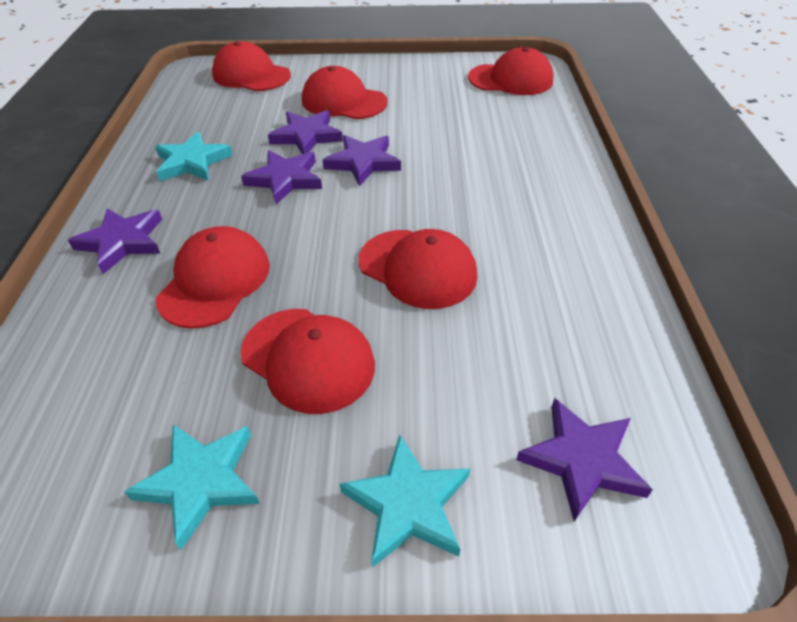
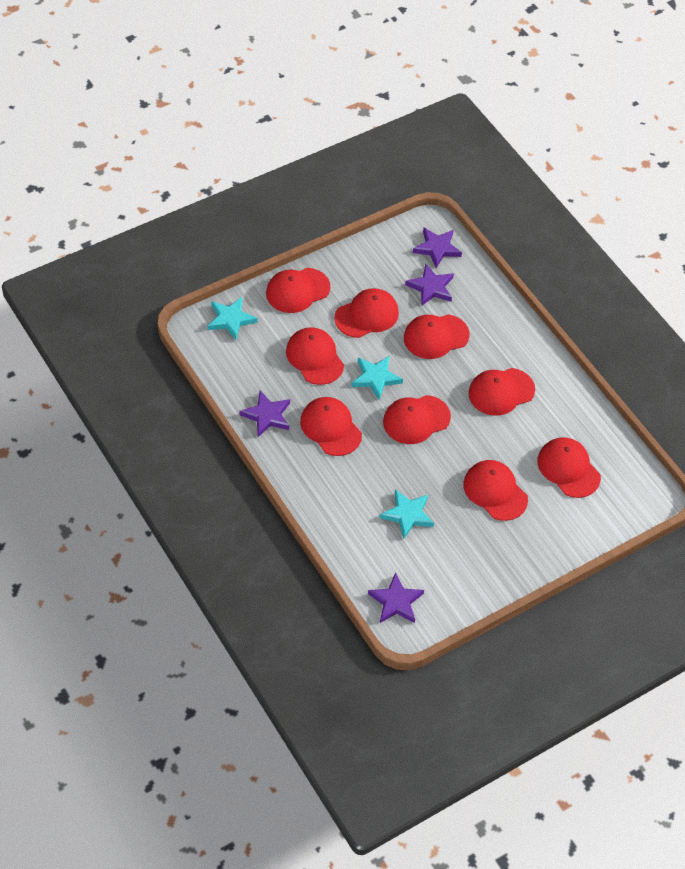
purple star: 5 -> 4
red cap: 6 -> 9

